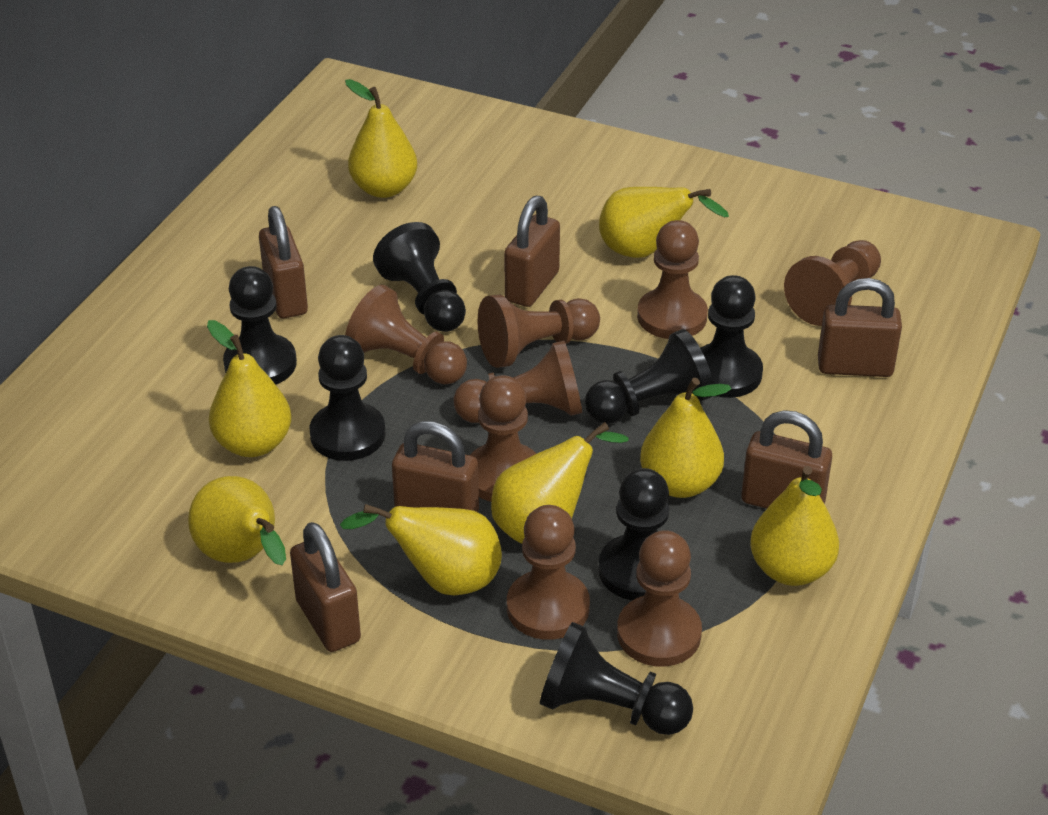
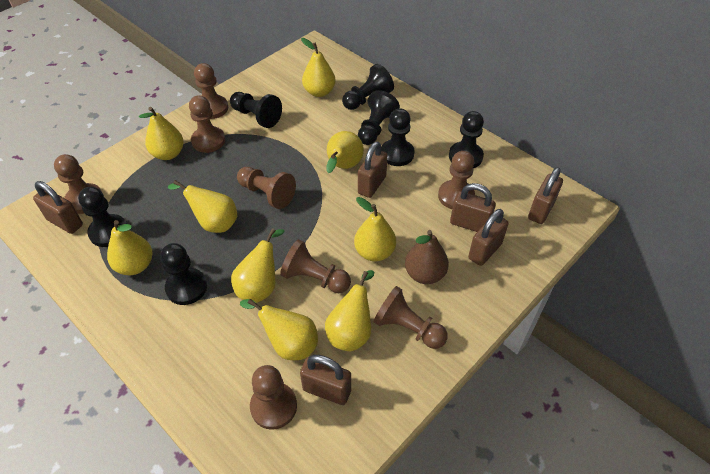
brown pear: 0 -> 1
yellow pear: 8 -> 9

